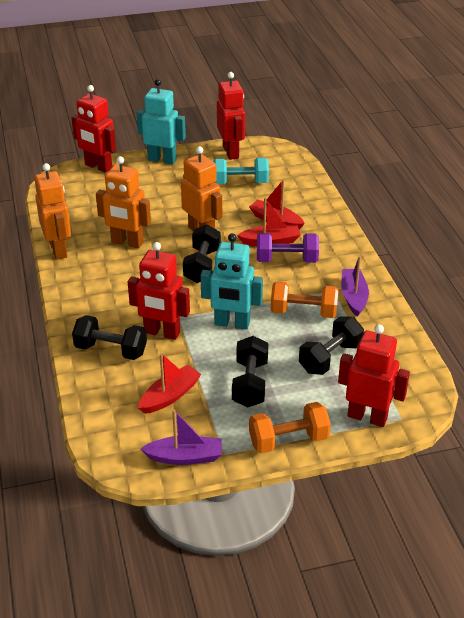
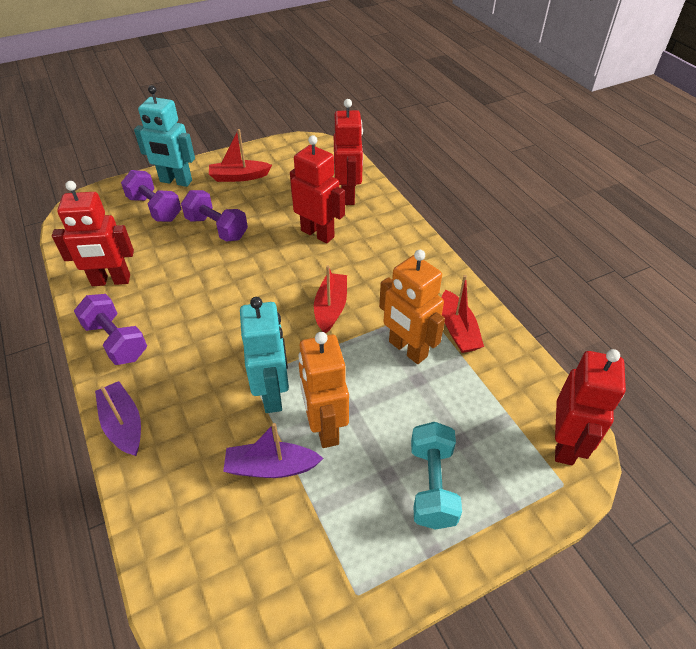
black dumbbell: 4 -> 0
orange dumbbell: 2 -> 0
orange robot: 3 -> 2
purple dumbbell: 1 -> 3

